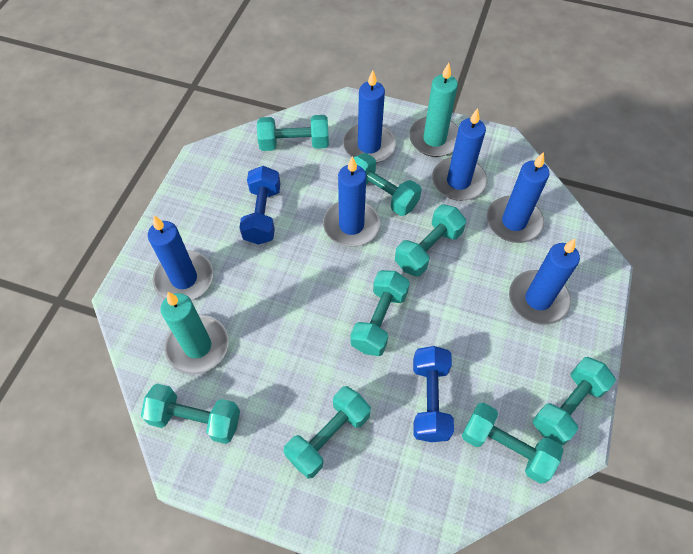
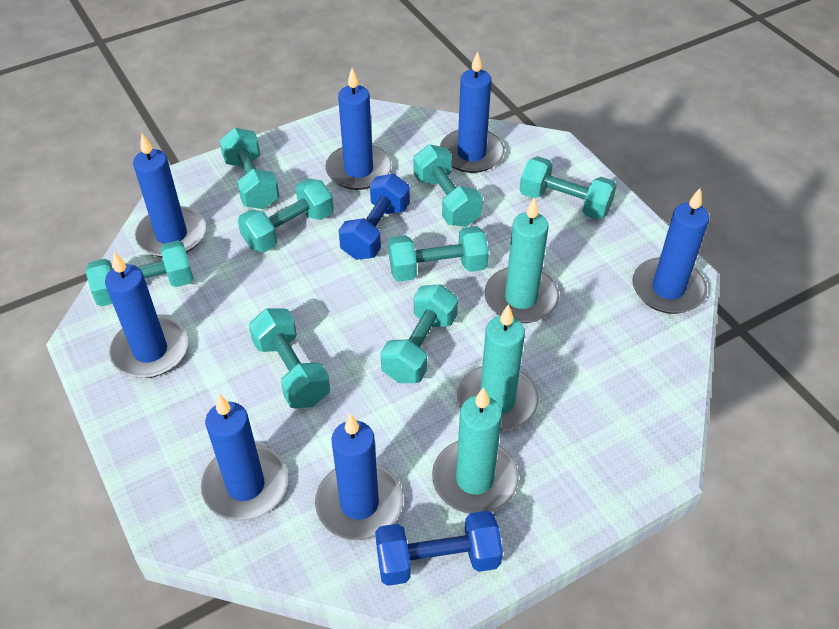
blue candle: 6 -> 7
turquoise candle: 2 -> 3

